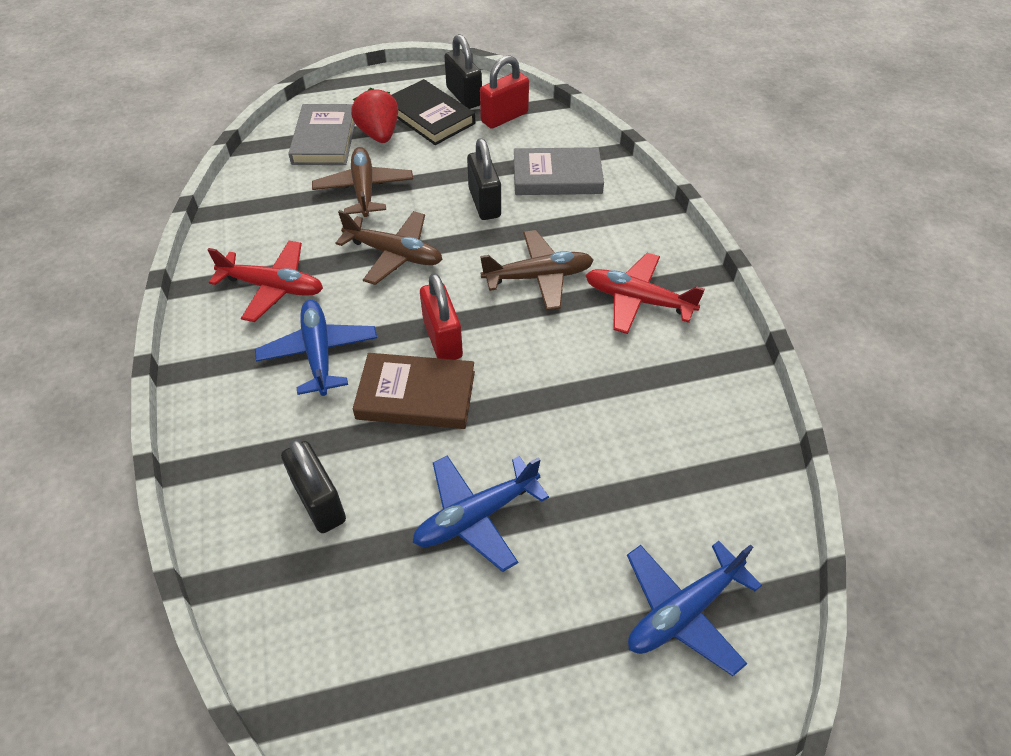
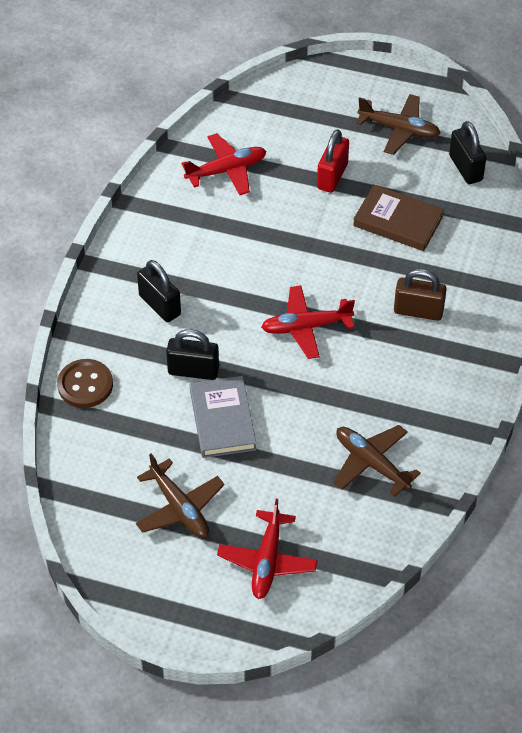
black book: 1 -> 0
blue plane: 3 -> 0
brown button: 0 -> 1
brown padlock: 0 -> 1
grey book: 2 -> 1
red padlock: 2 -> 1
red plane: 2 -> 3
red strawberry: 1 -> 0

